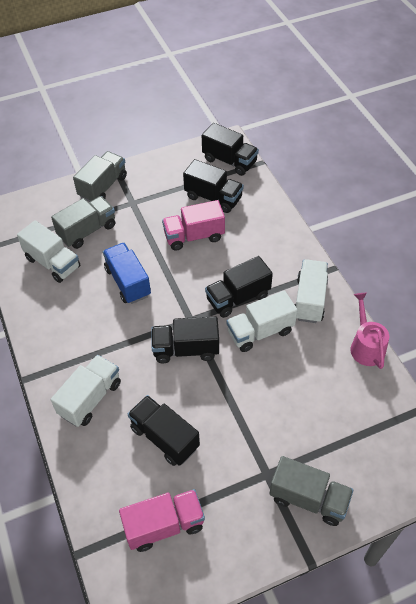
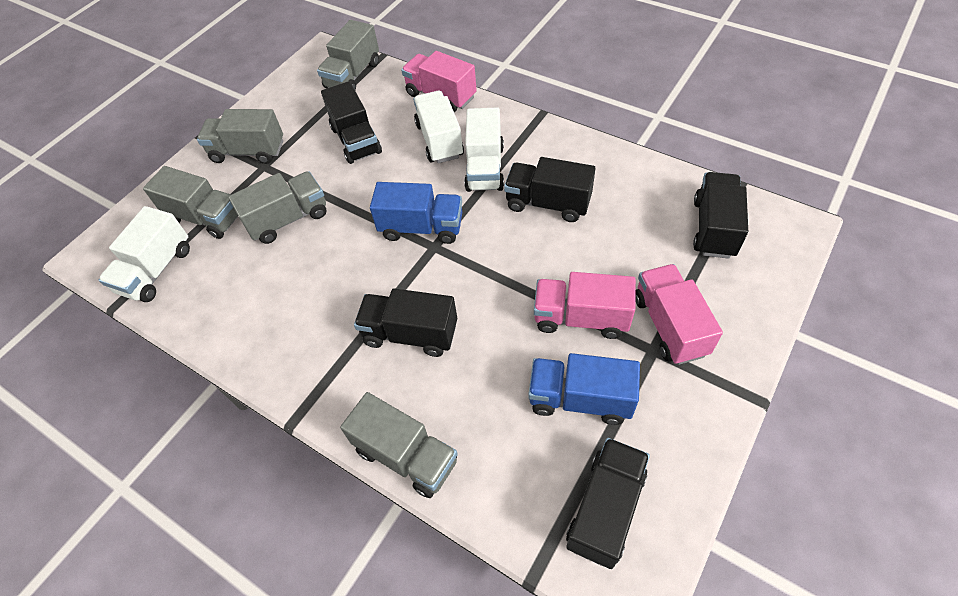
blue truck: 1 -> 2
grey truck: 3 -> 5
pink truck: 2 -> 3
pink watering can: 1 -> 0
white truck: 4 -> 3

